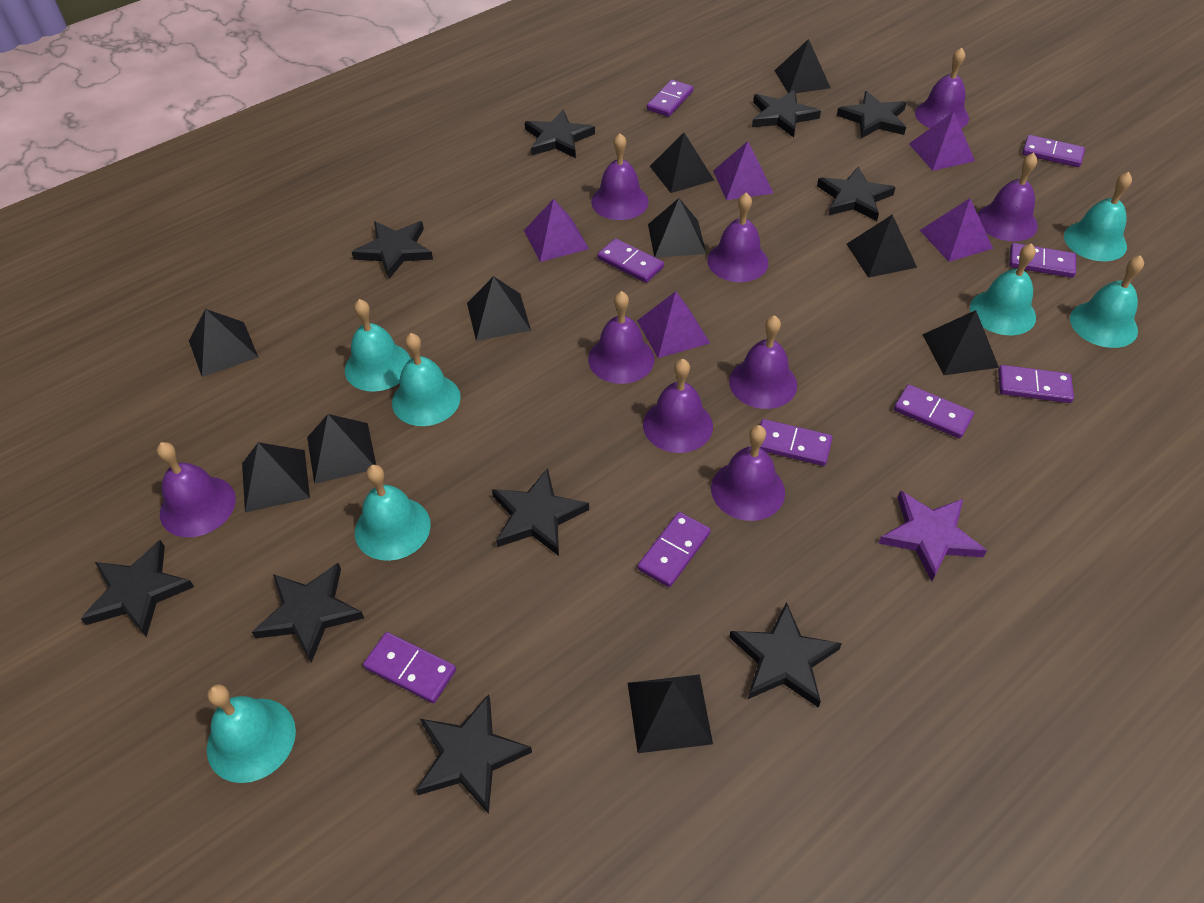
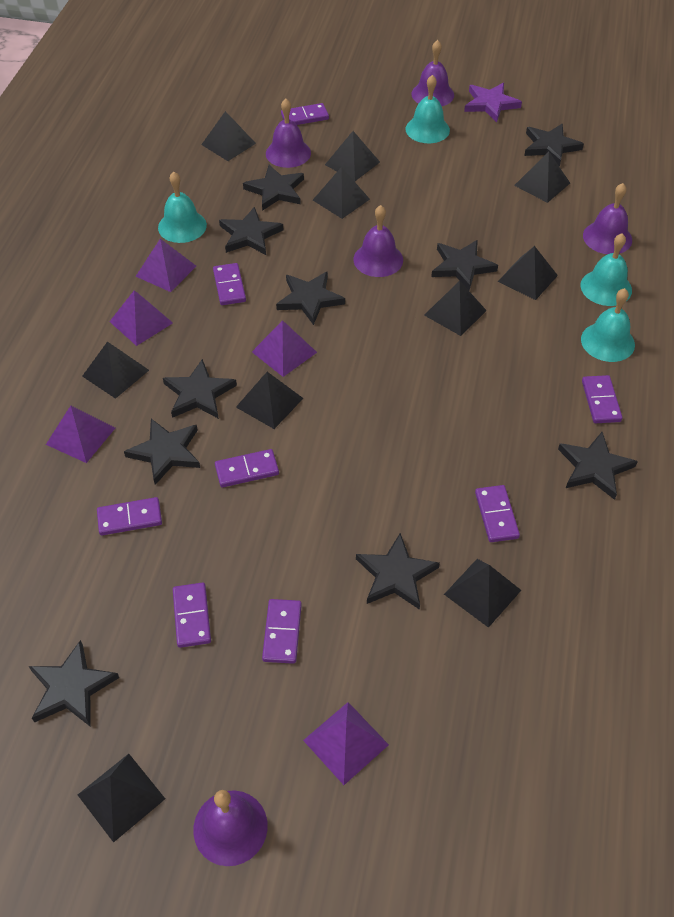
purple bell: 9 -> 5
purple domino: 9 -> 8
turquoise bell: 7 -> 4

